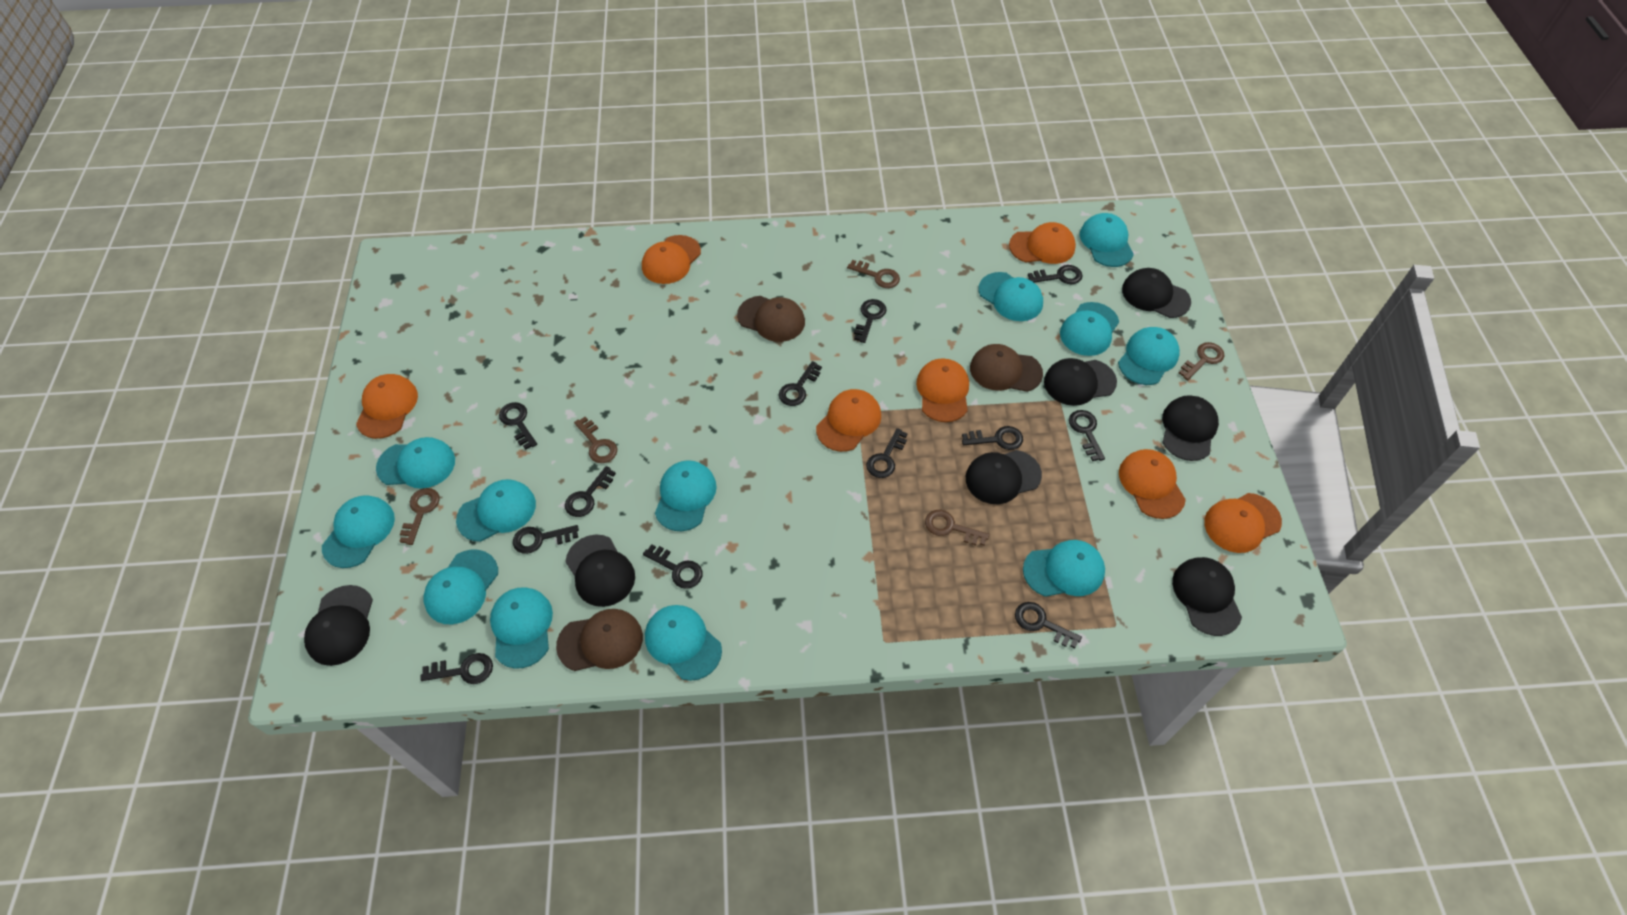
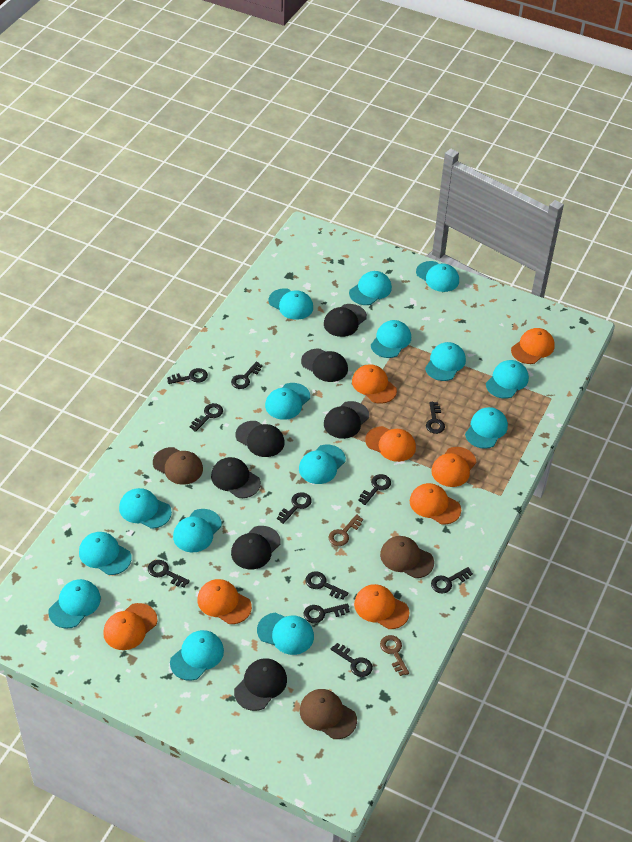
black key: 12 -> 11
brown key: 5 -> 2
orange cap: 7 -> 8
turquoise cap: 12 -> 15

